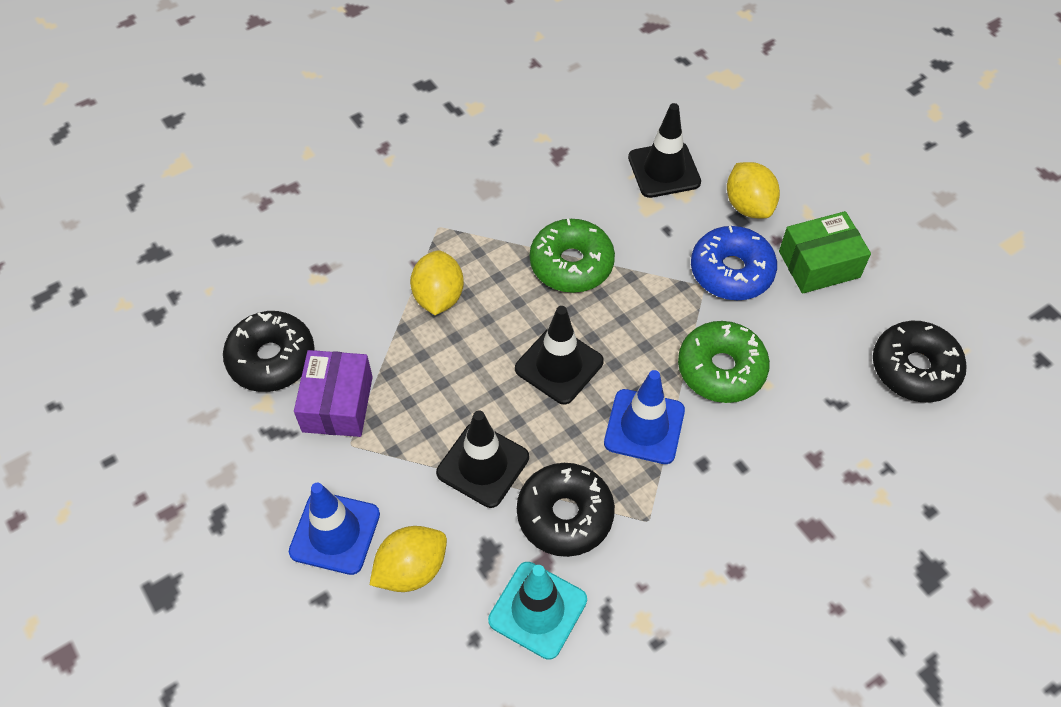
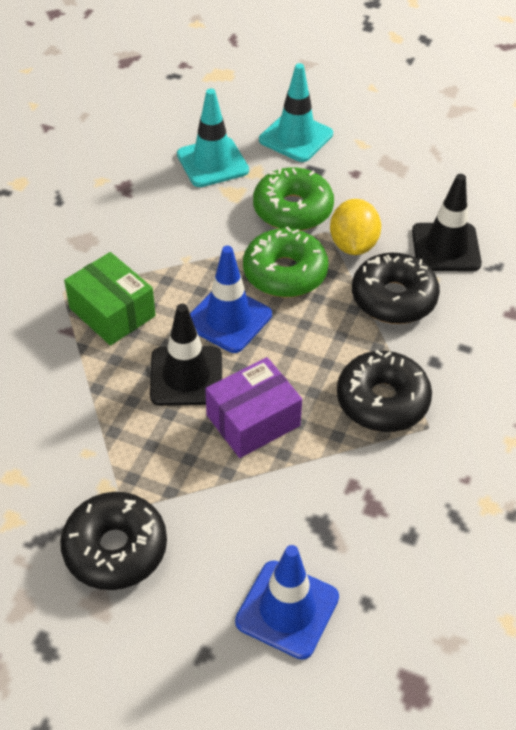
black traffic cone: 3 -> 2
blue donut: 1 -> 0
turquoise traffic cone: 1 -> 2
yellow lemon: 3 -> 1

